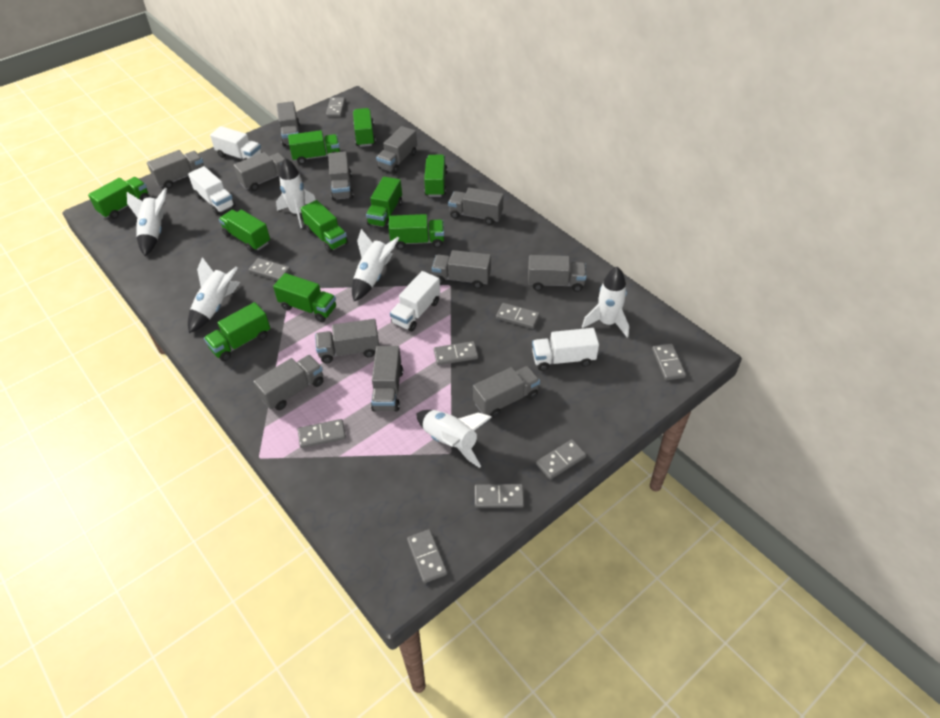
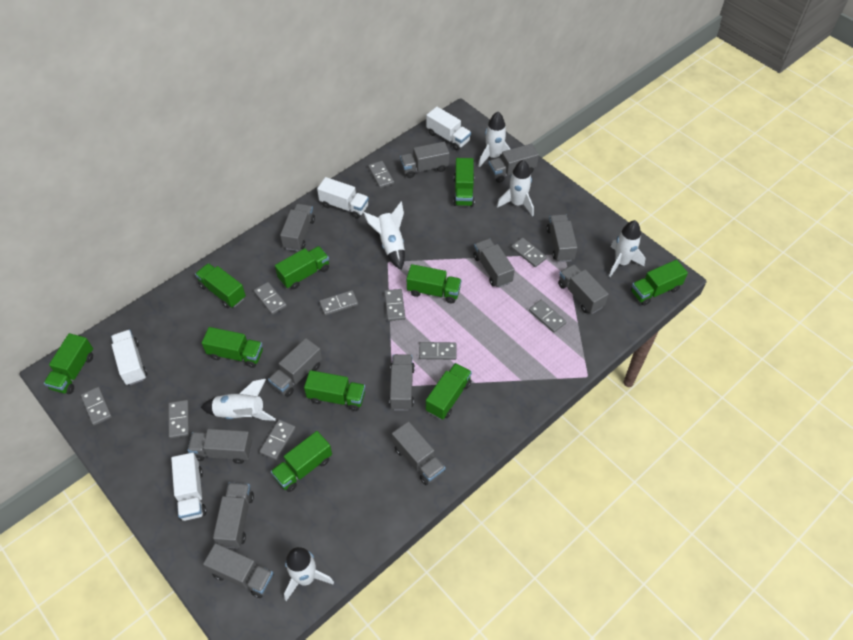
grey domino: 9 -> 10

